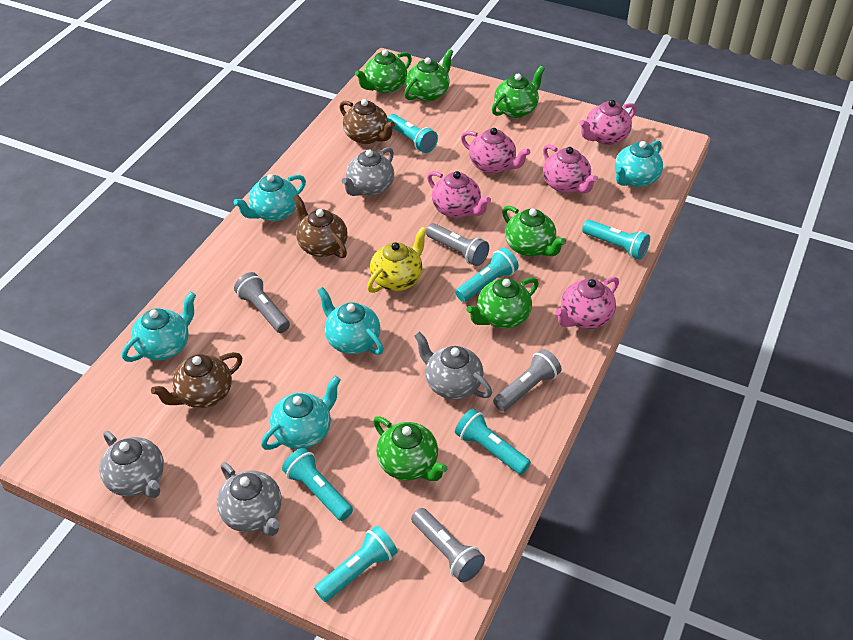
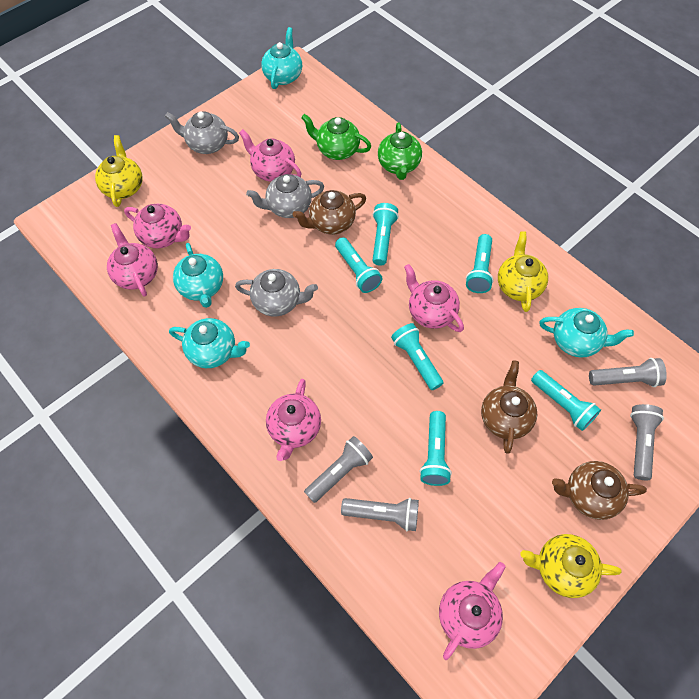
green teapot: 6 -> 2
grey teapot: 4 -> 3
pink teapot: 5 -> 6
turquoise teapot: 5 -> 4
yellow teapot: 1 -> 3

